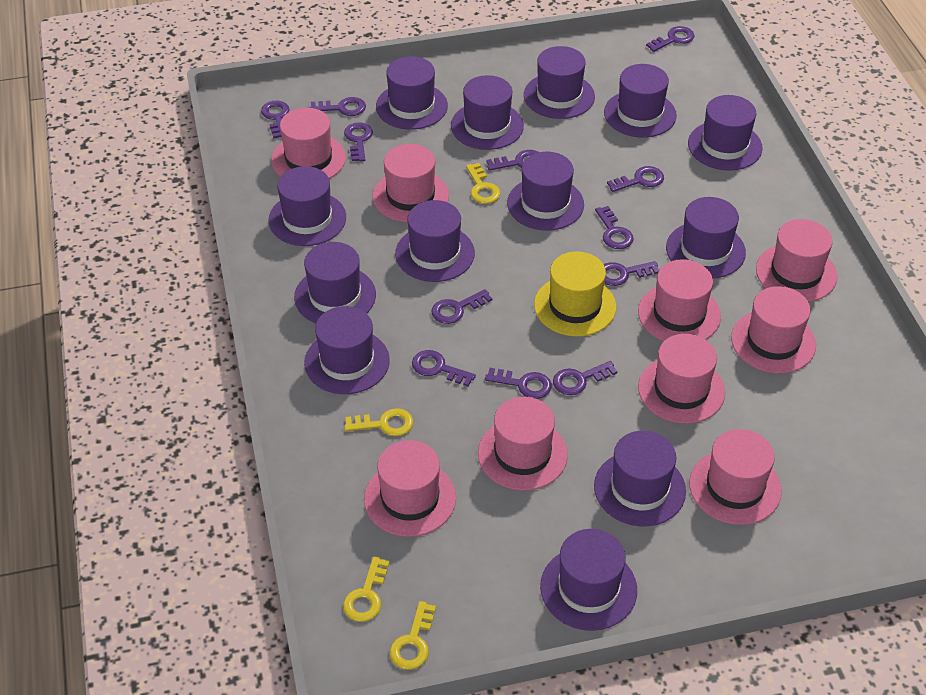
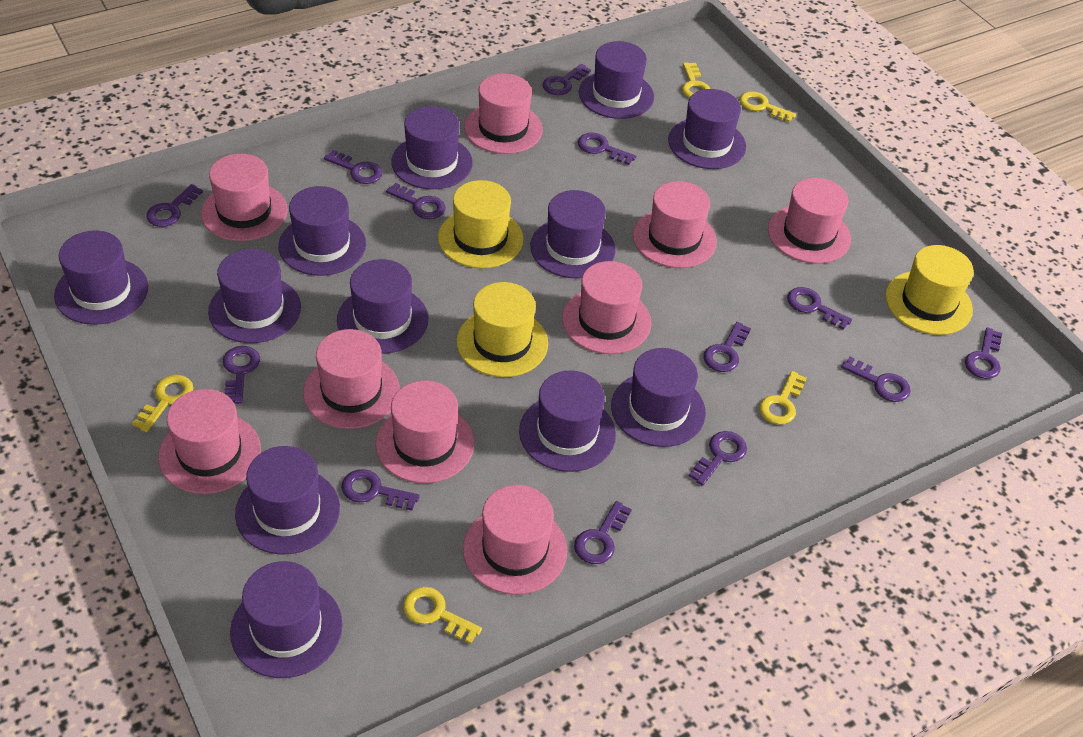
purple hat: 13 -> 12
purple key: 12 -> 13
yellow hat: 1 -> 3
yellow key: 4 -> 5

